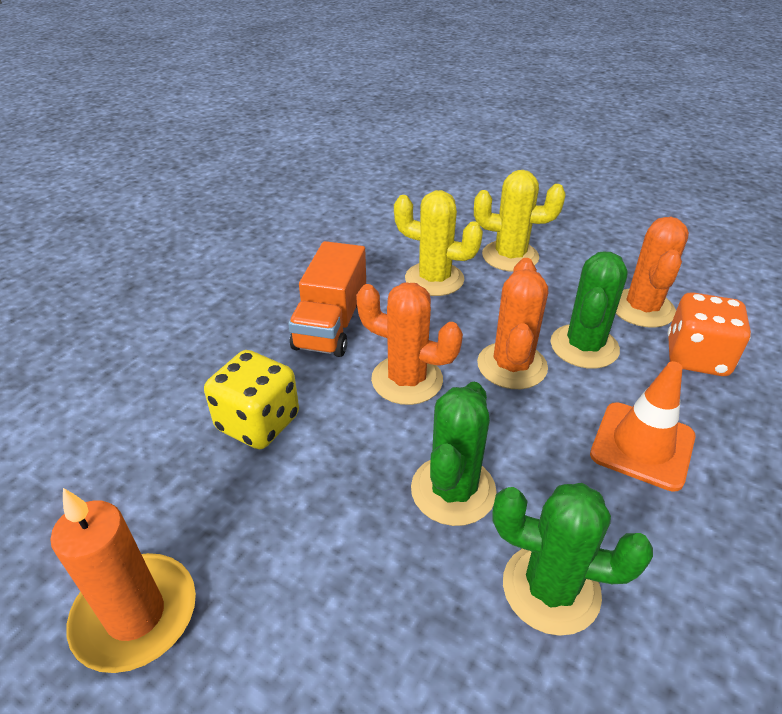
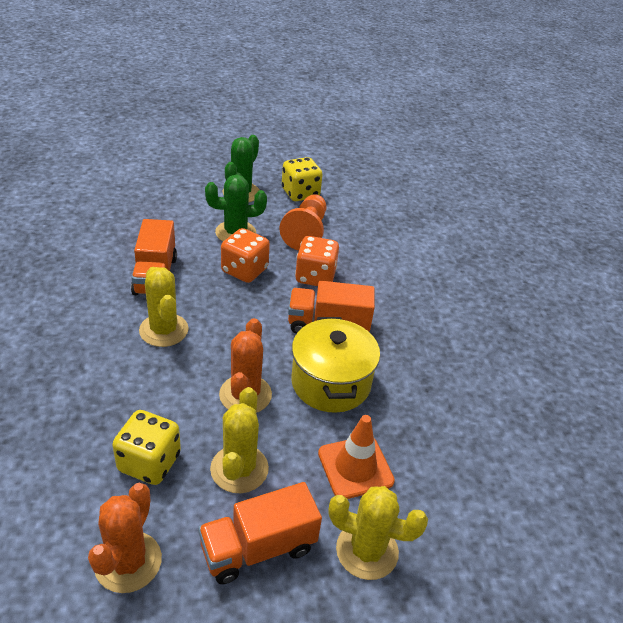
green cactus: 3 -> 2
orange cactus: 3 -> 2
orange candle: 1 -> 0
orange dice: 1 -> 2
orange pawn: 0 -> 1
orange truck: 1 -> 3
yellow cactus: 2 -> 3
yellow dice: 1 -> 2
yellow pot: 0 -> 1

